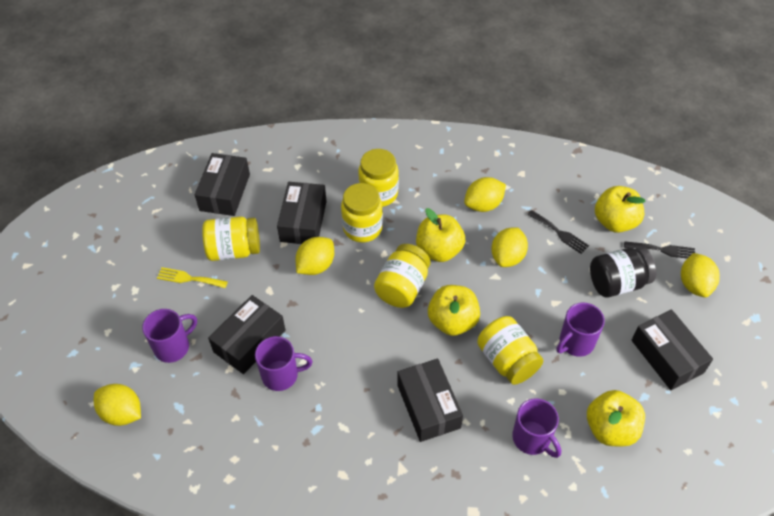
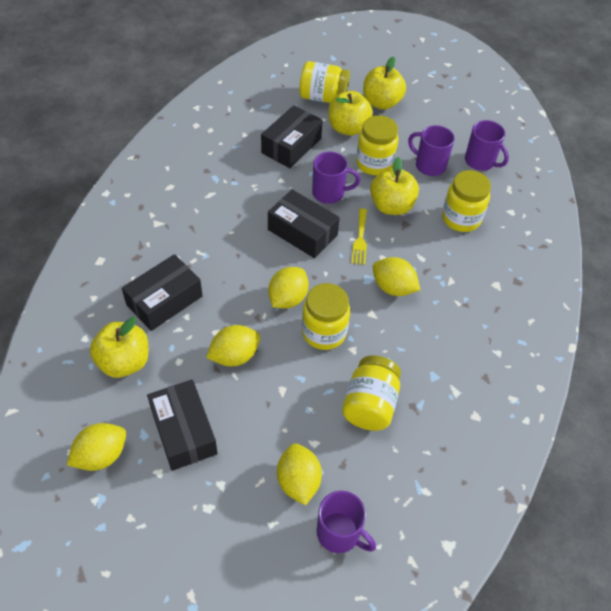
black box: 5 -> 4
black fork: 2 -> 0
black jar: 1 -> 0

